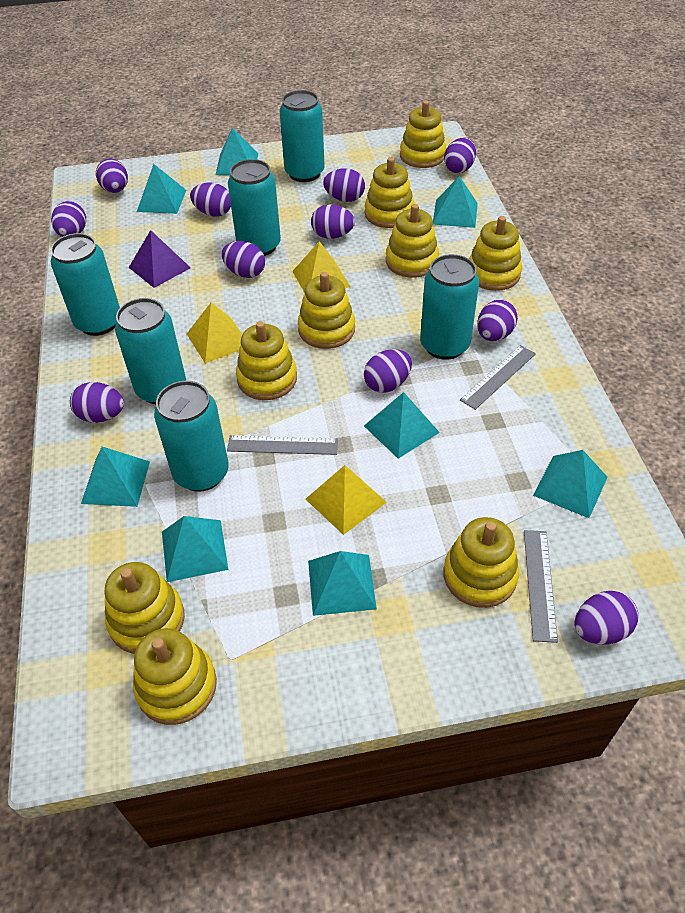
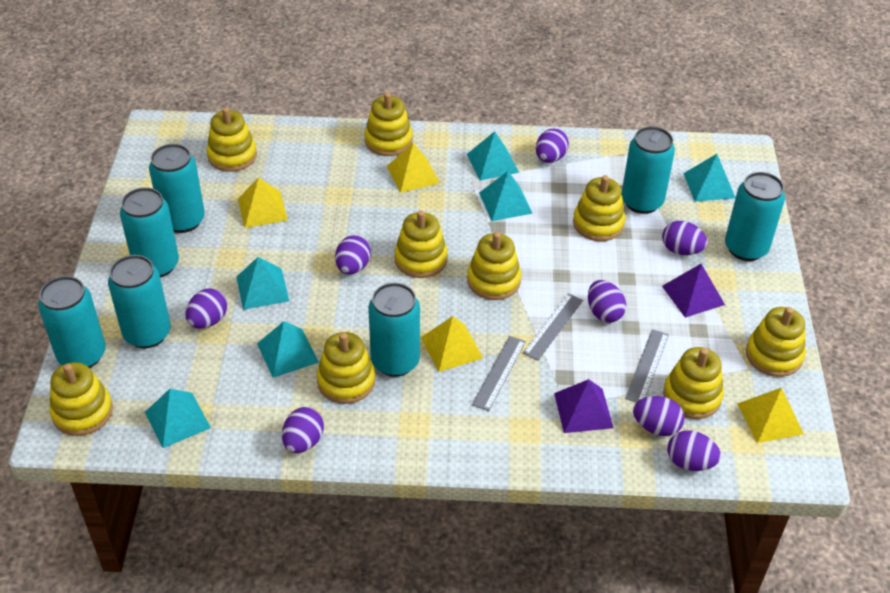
purple egg: 11 -> 8
purple pyramid: 1 -> 2
turquoise can: 6 -> 7
turquoise pyramid: 8 -> 6
yellow pyramid: 3 -> 4

